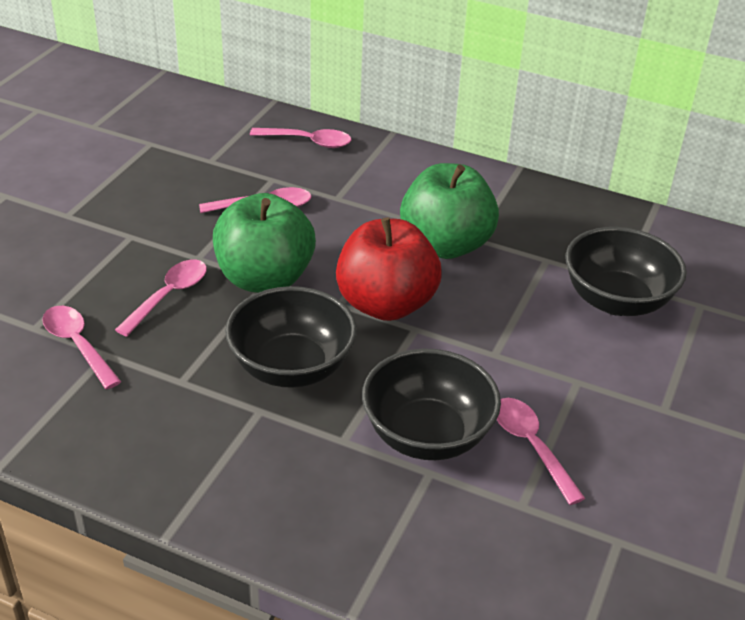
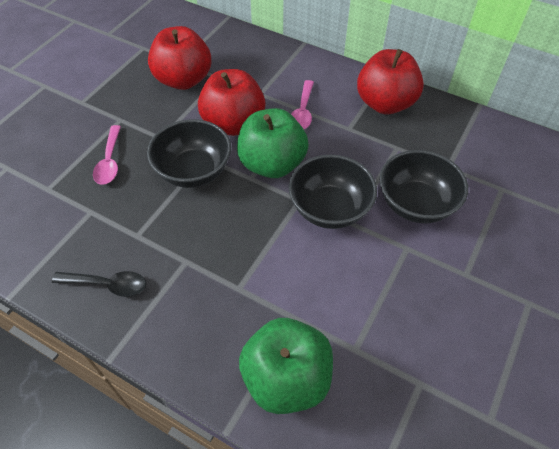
black spoon: 0 -> 1
pink spoon: 5 -> 2
red apple: 1 -> 3

